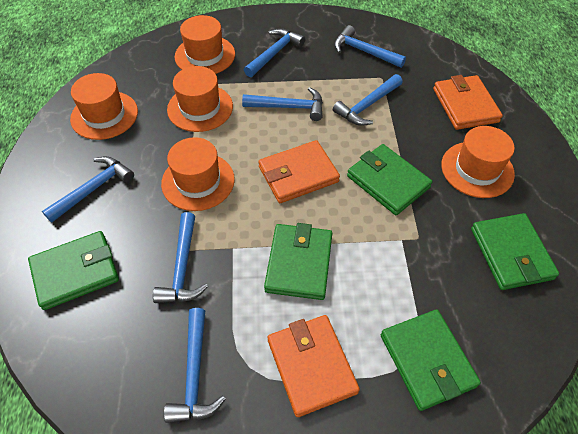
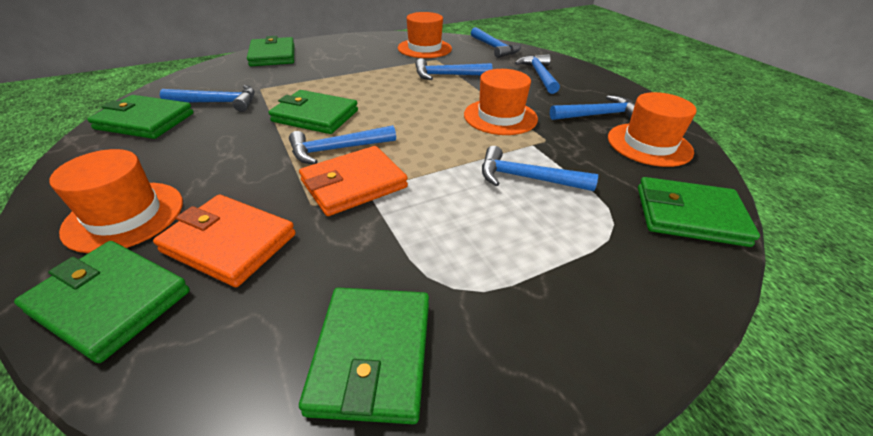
green wallet: 5 -> 6
orange hat: 5 -> 4
orange wallet: 3 -> 2

